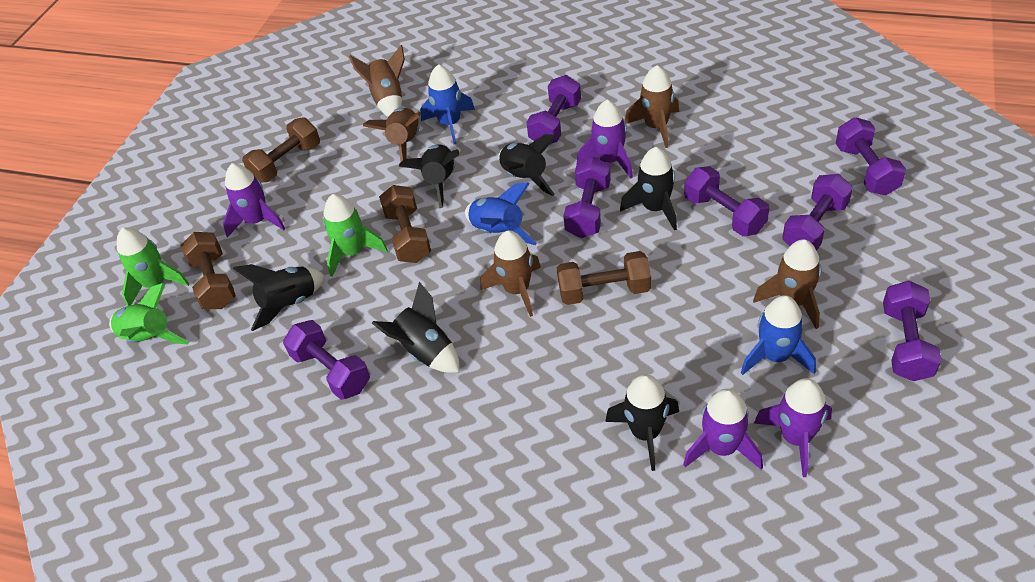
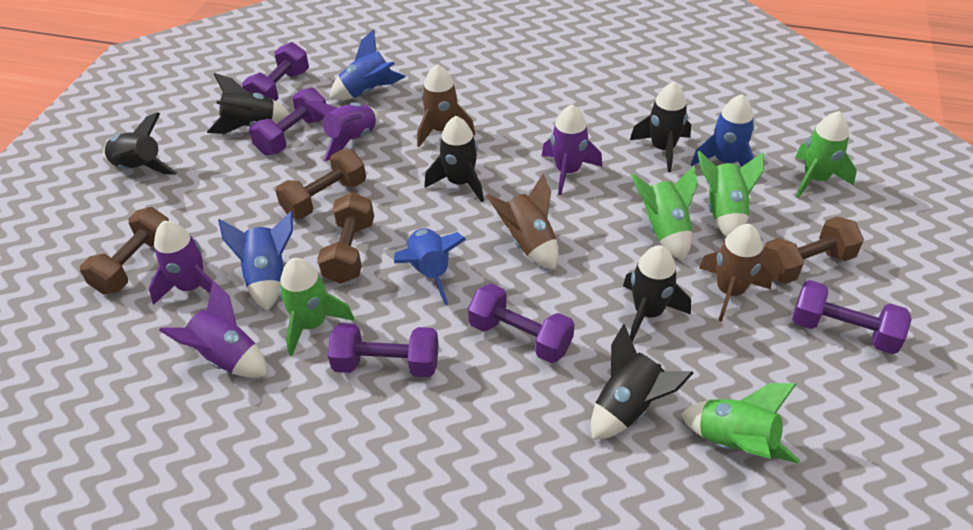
blue rocket: 3 -> 4
brown rocket: 5 -> 3
green rocket: 3 -> 5
purple dumbbell: 7 -> 5

